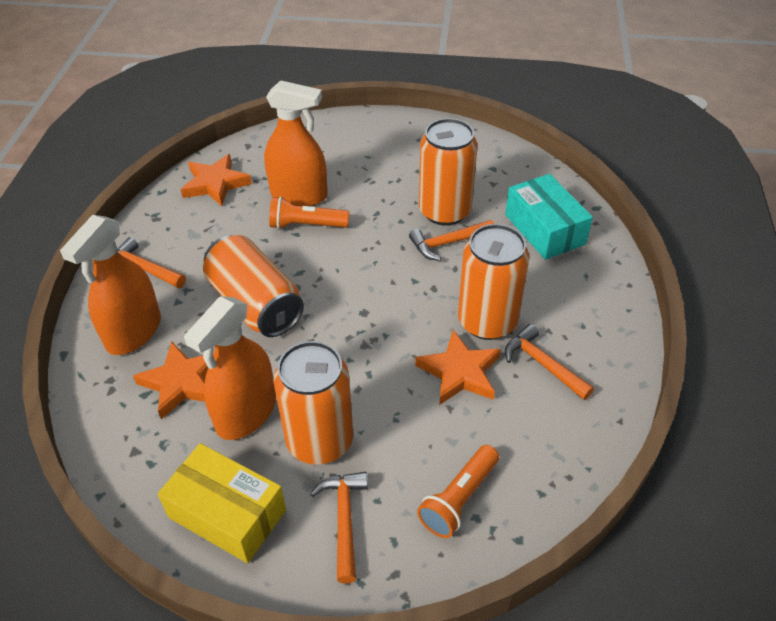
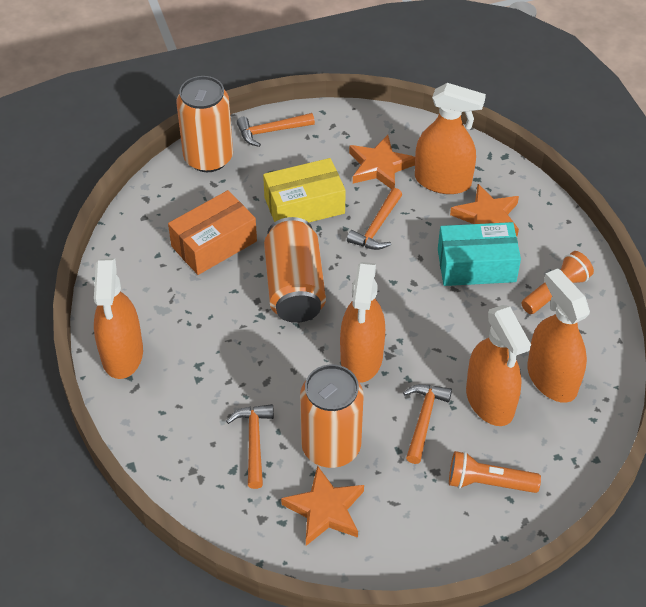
orange box: 0 -> 1
orange can: 4 -> 3
orange spray bottle: 3 -> 5

